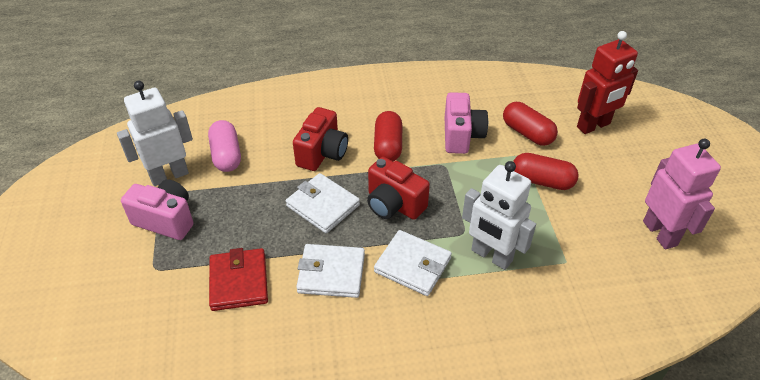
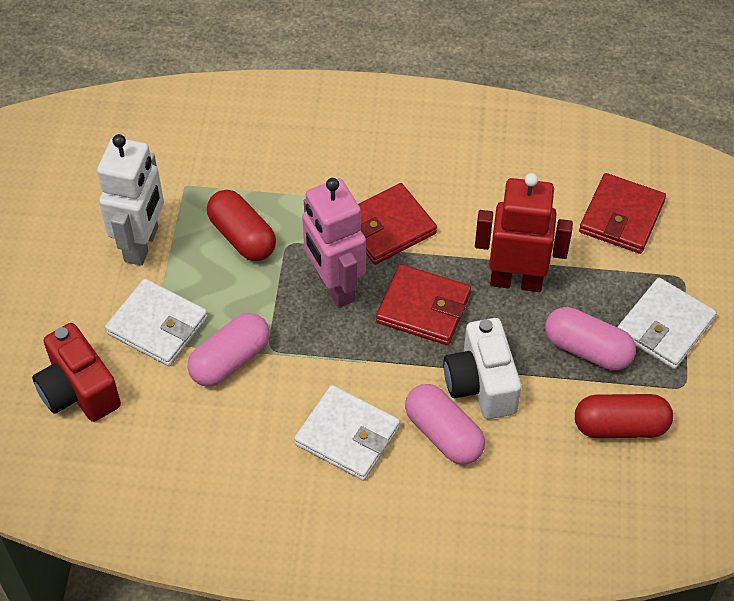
pink camera: 2 -> 0
pink capsule: 1 -> 3
red camera: 2 -> 1
red capsule: 3 -> 2
red wallet: 1 -> 3
white camera: 0 -> 1
white robot: 2 -> 1

